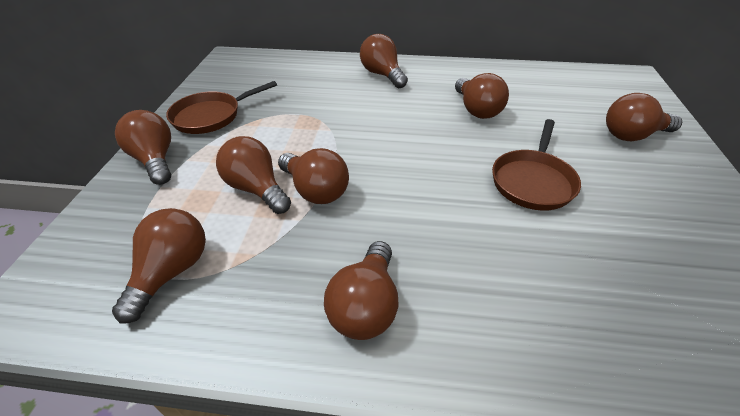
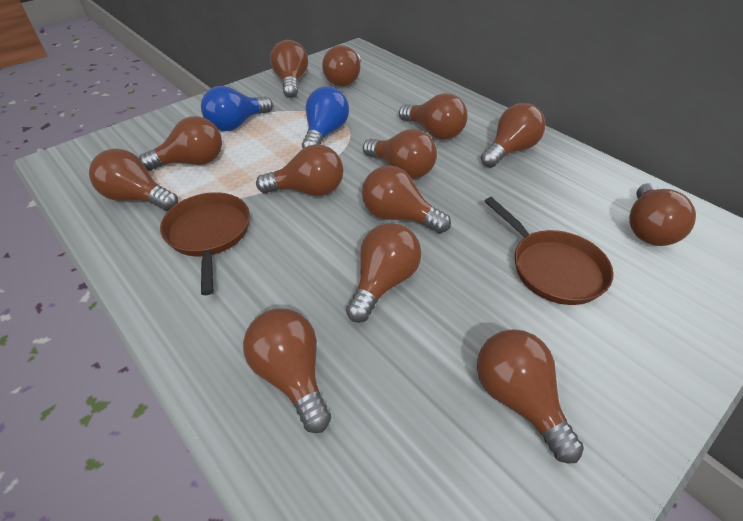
blue light bulb: 0 -> 2
brown light bulb: 8 -> 13

